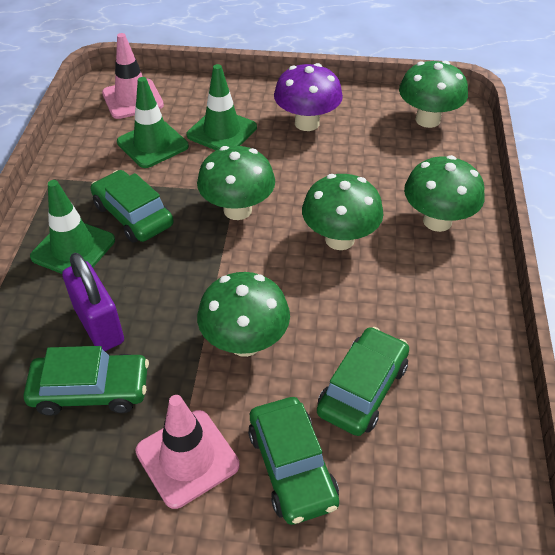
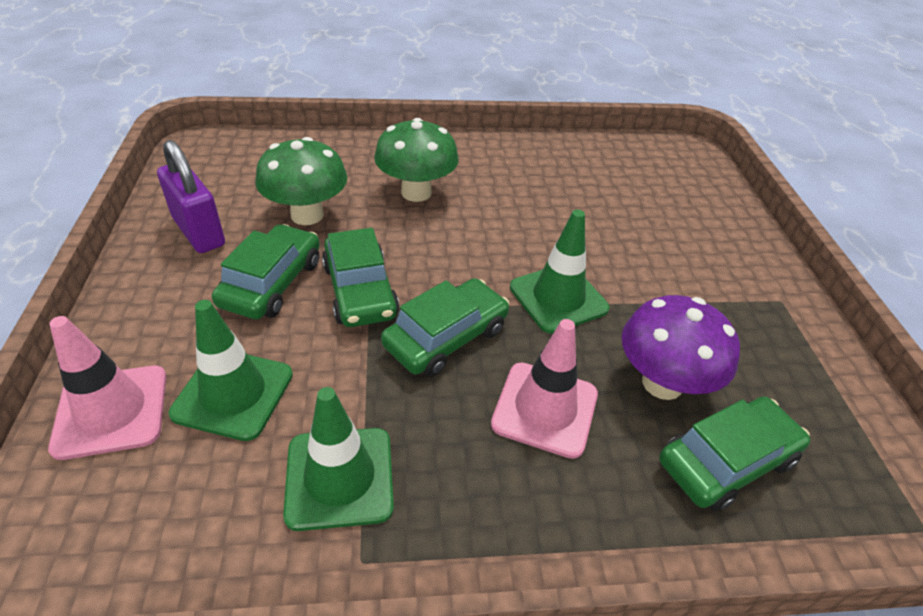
green mushroom: 5 -> 2

